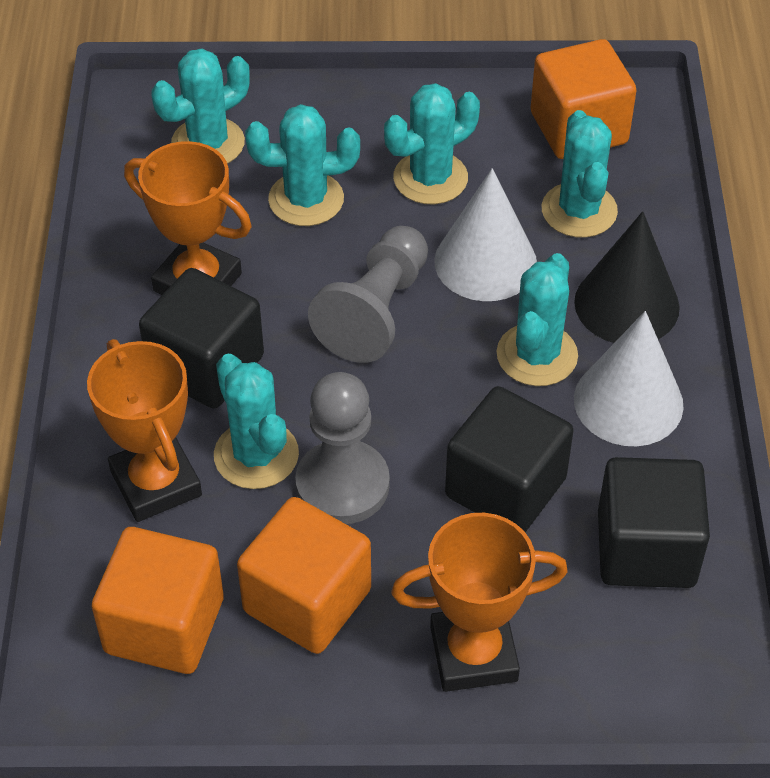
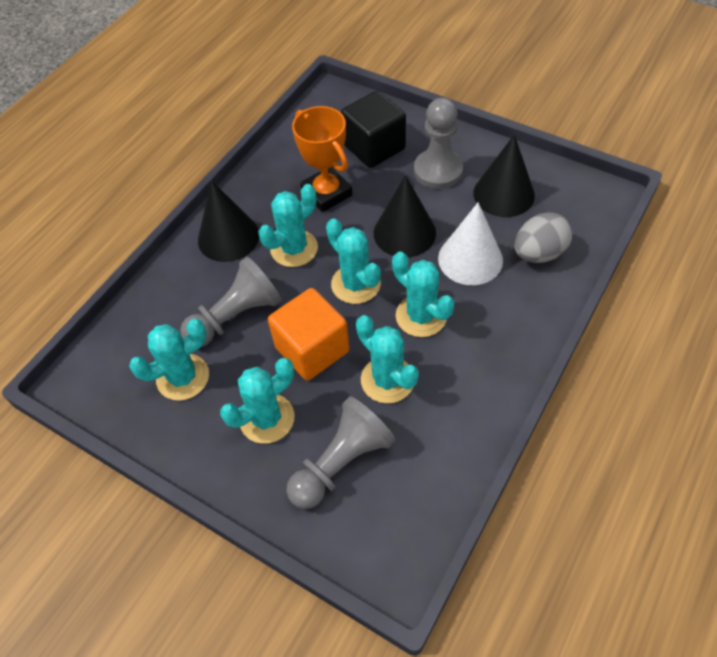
black cone: 1 -> 3
black cube: 3 -> 1
grey egg: 0 -> 1
grey pawn: 2 -> 3
orange cube: 3 -> 1
orange trophy: 3 -> 1
white cone: 2 -> 1

